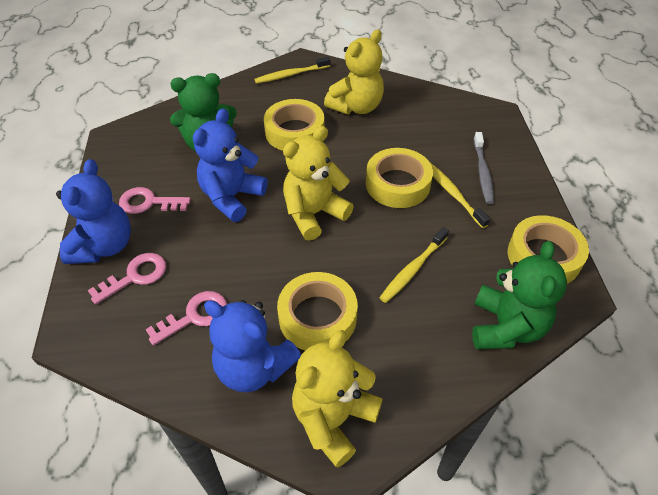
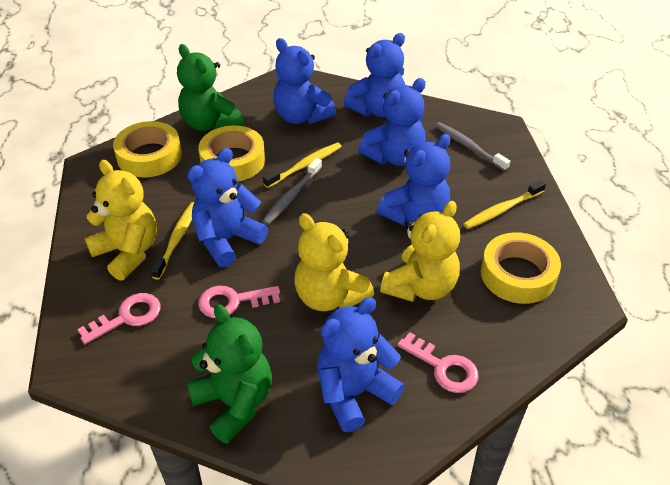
blue teddy bear: 3 -> 6
grey toothbrush: 1 -> 2
yellow tape: 4 -> 3

